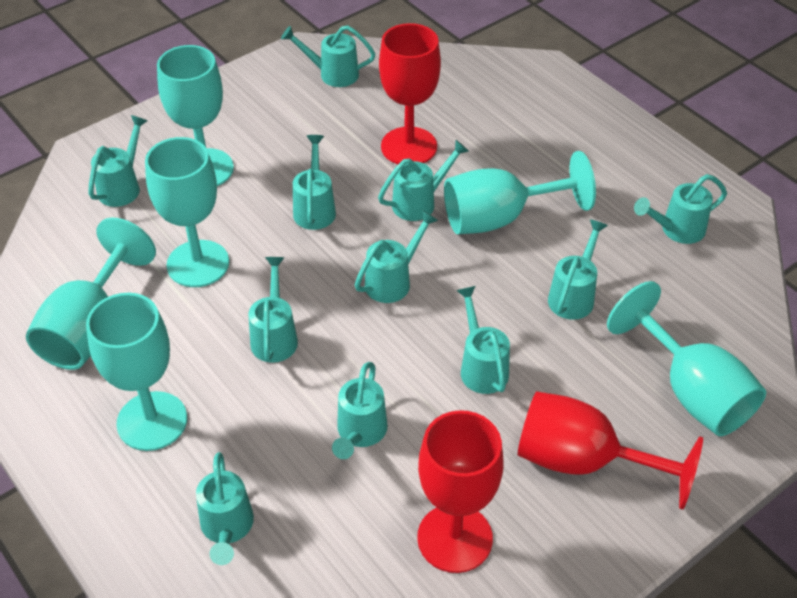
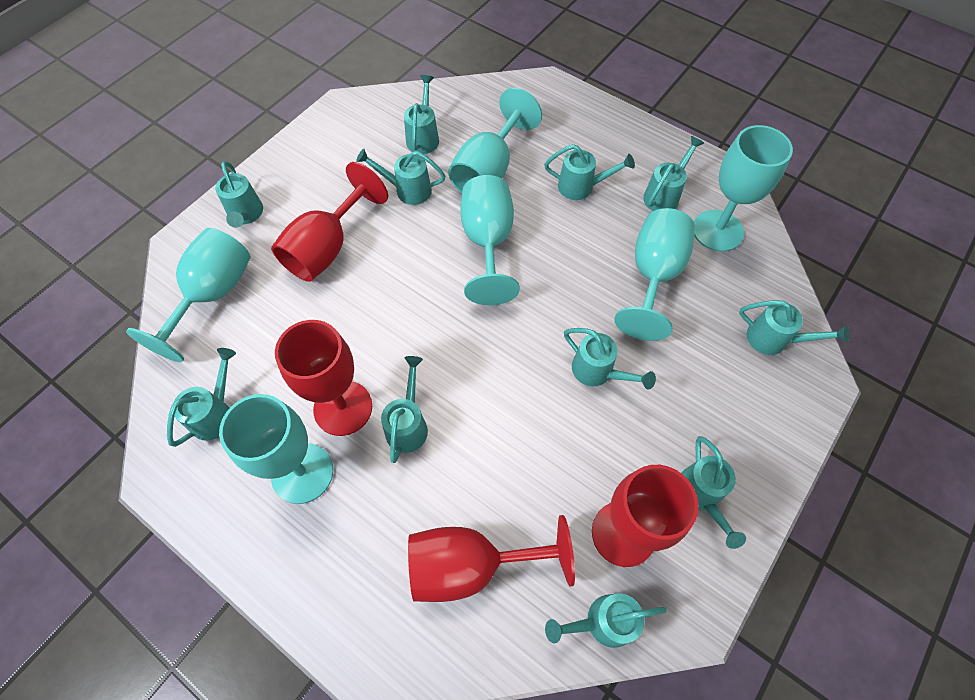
red goblet: 3 -> 4

